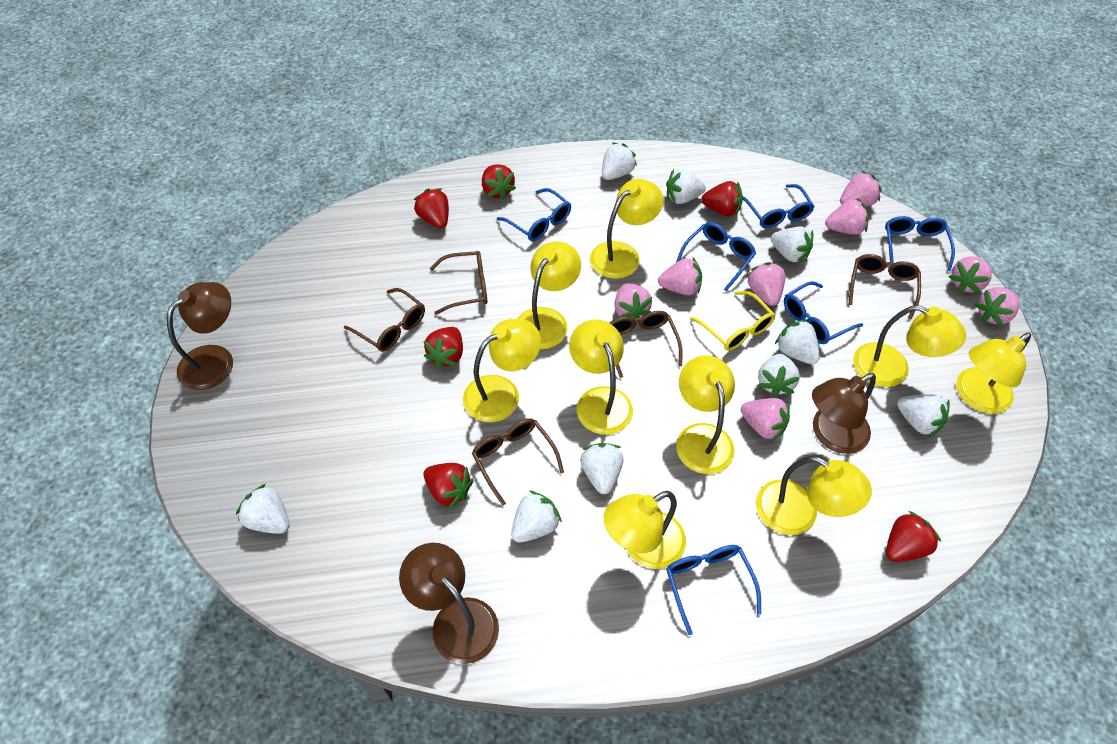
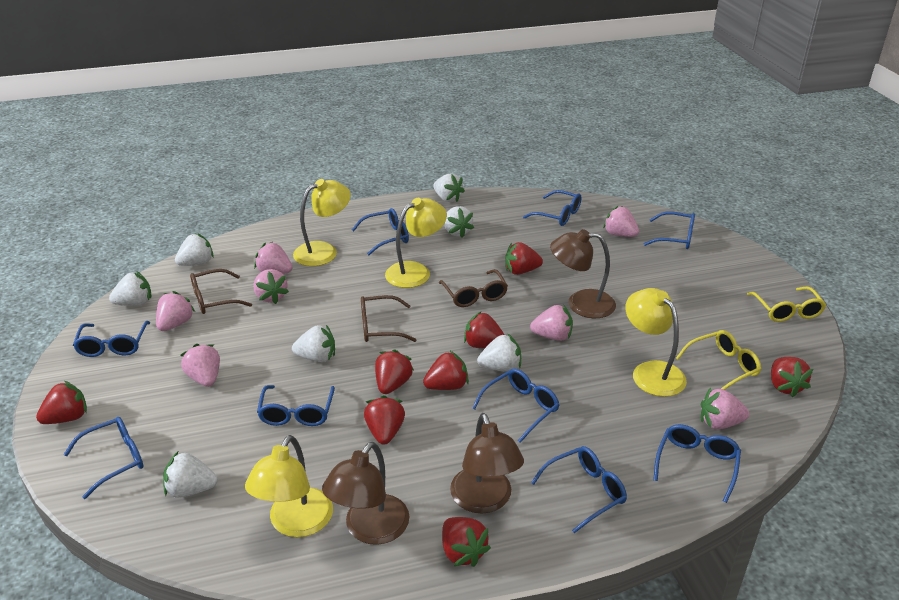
blue glasses: 6 -> 9
brown glasses: 5 -> 3
pink strawberry: 8 -> 7
red strawberry: 6 -> 8
white strawberry: 9 -> 7
yellow glasses: 1 -> 2
yellow lamp: 9 -> 4

